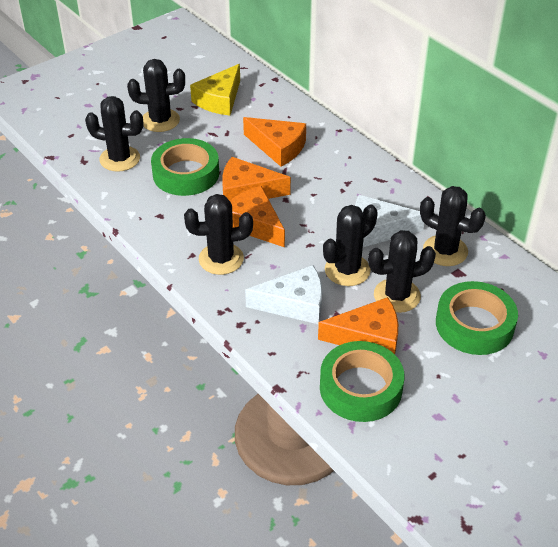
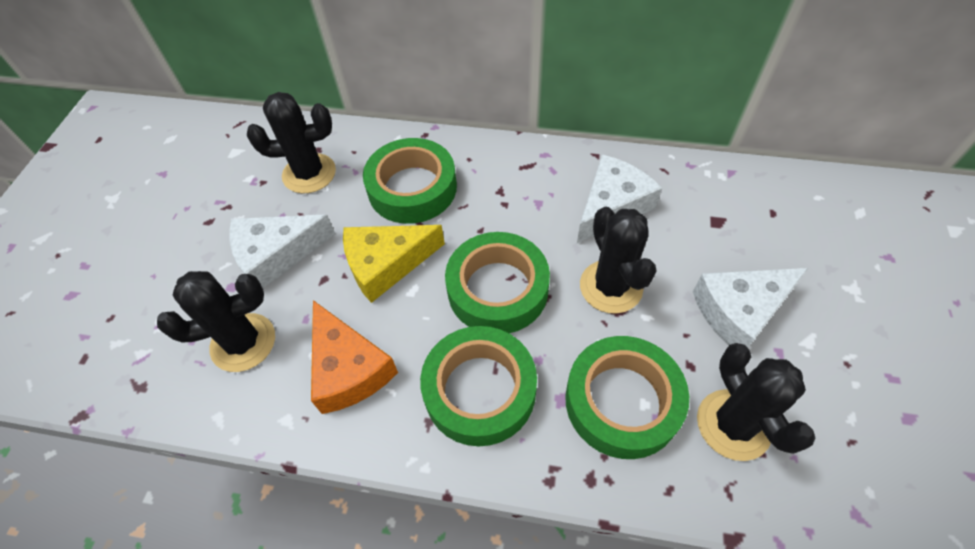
black cactus: 6 -> 4
green tape: 3 -> 4
orange cheese: 4 -> 1
white cheese: 2 -> 3

